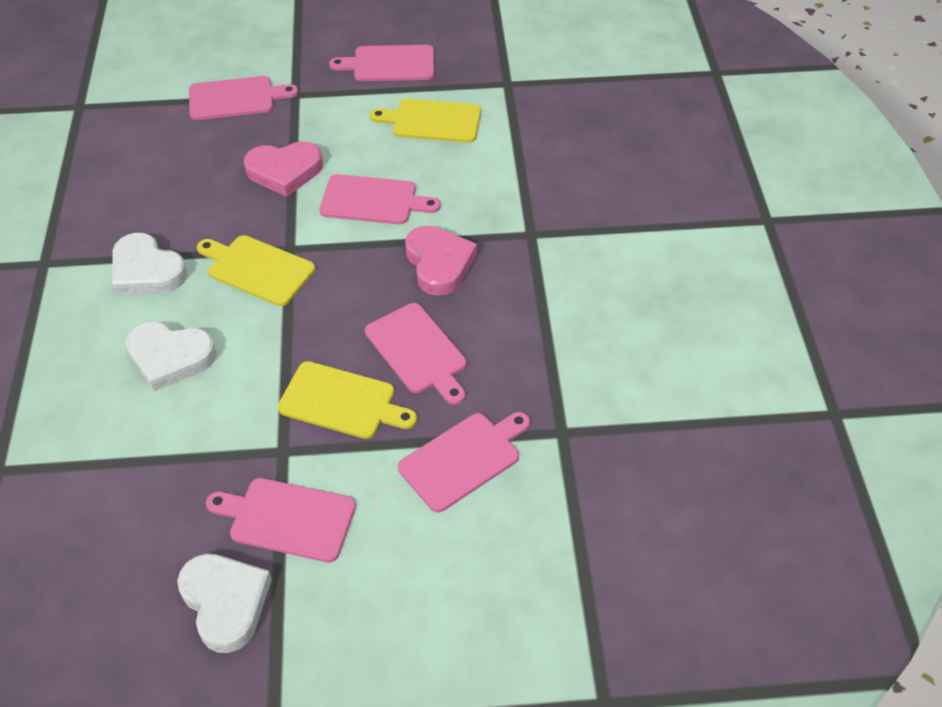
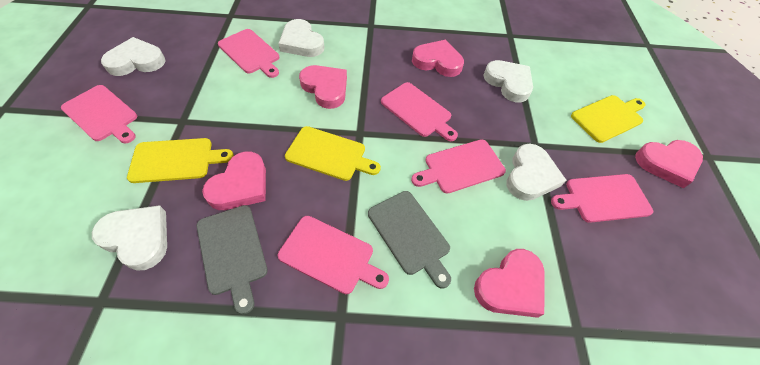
grey cutting board: 0 -> 2
pink heart: 2 -> 5
white heart: 3 -> 5

